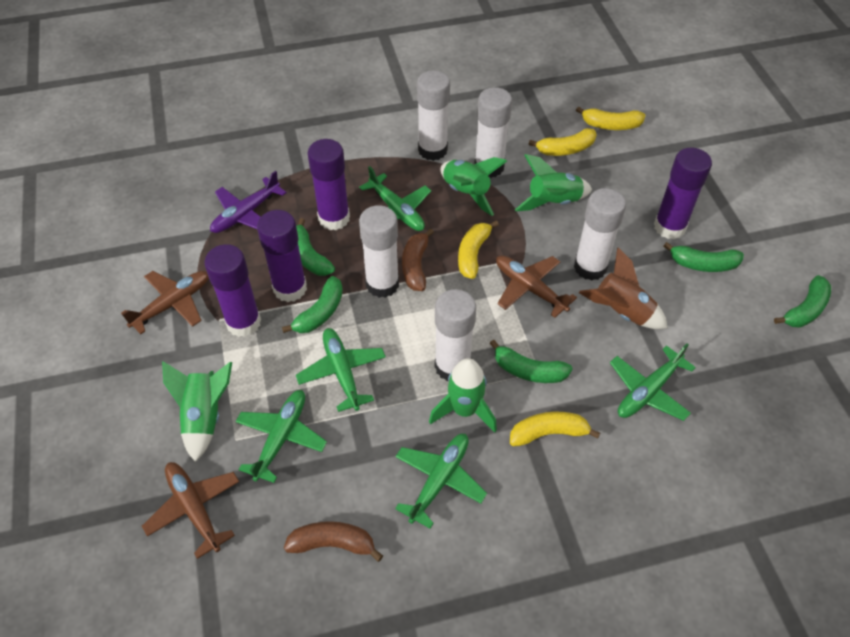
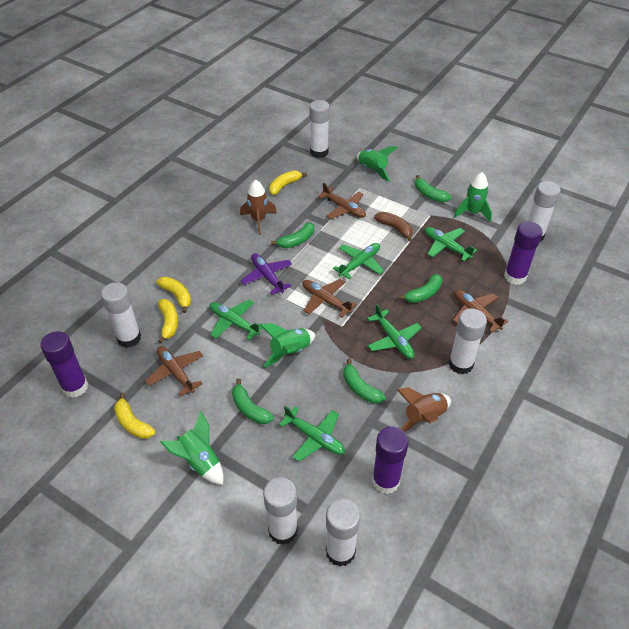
brown banana: 2 -> 1
brown plane: 3 -> 4
brown rocket: 1 -> 2
purple glue stick: 4 -> 3
white glue stick: 5 -> 6

